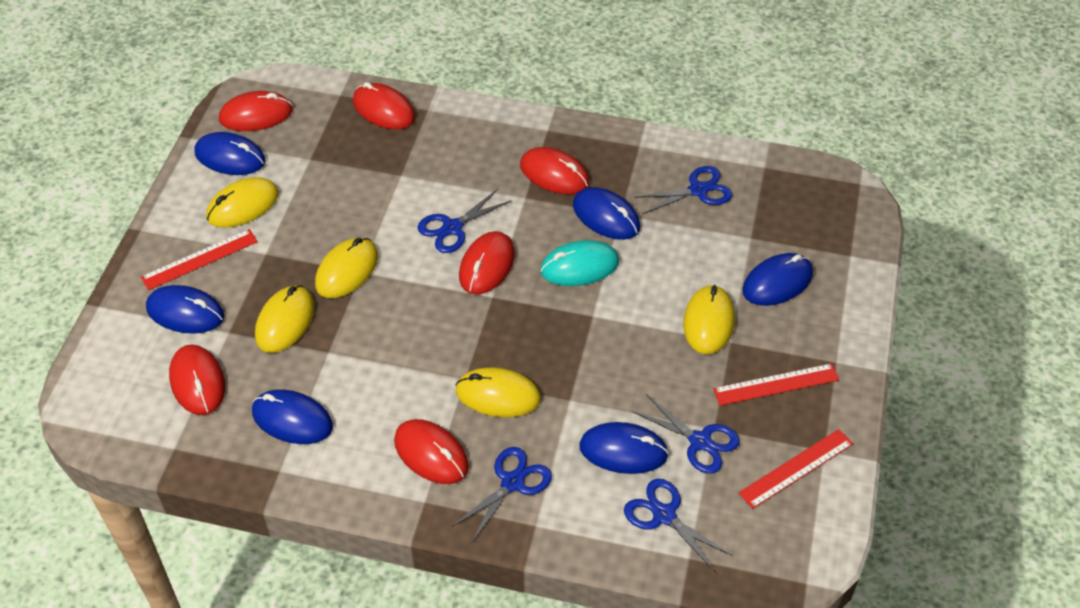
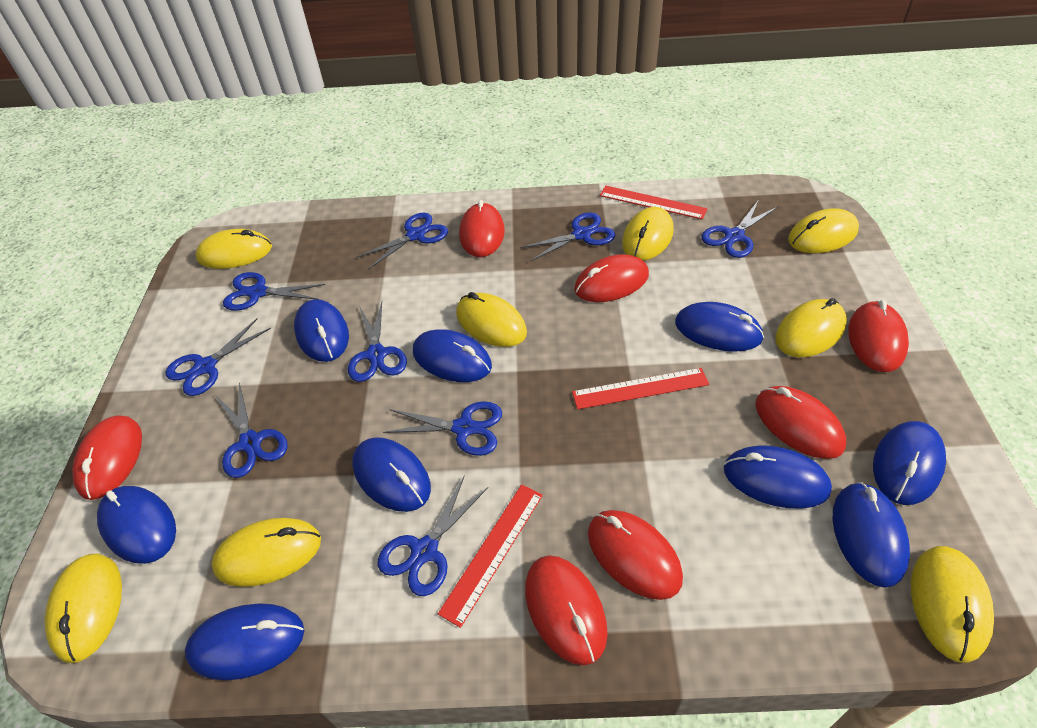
blue mouse: 6 -> 9
blue scissors: 5 -> 9
red mouse: 6 -> 7
turquoise mouse: 1 -> 0
yellow mouse: 5 -> 8

